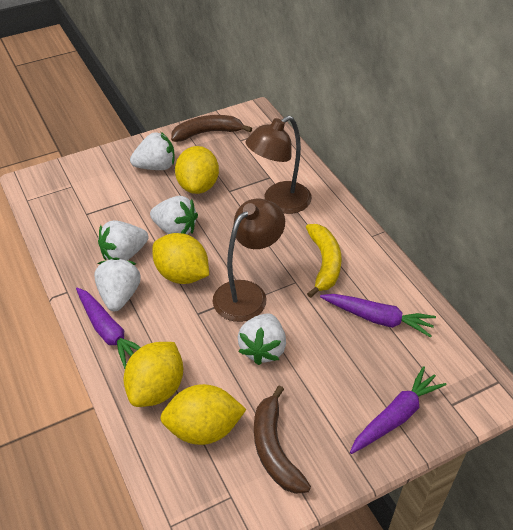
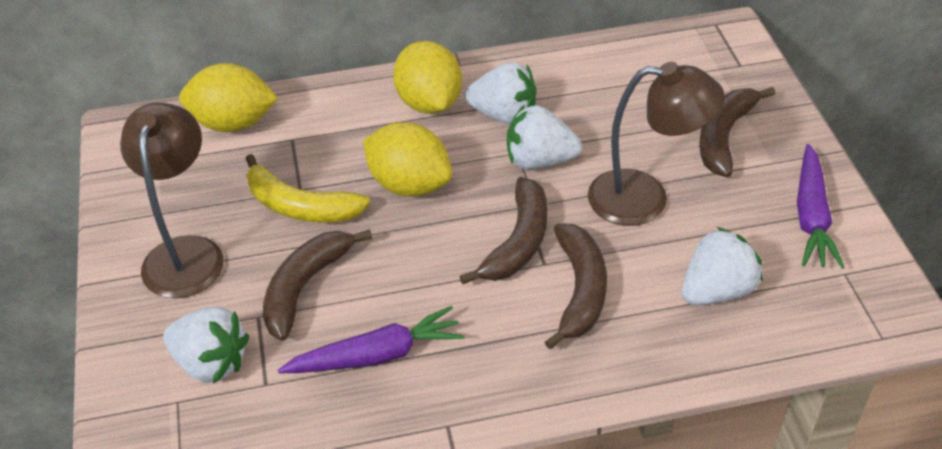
brown banana: 2 -> 4
purple carrot: 3 -> 2
white strawberry: 5 -> 4
yellow lemon: 4 -> 3

